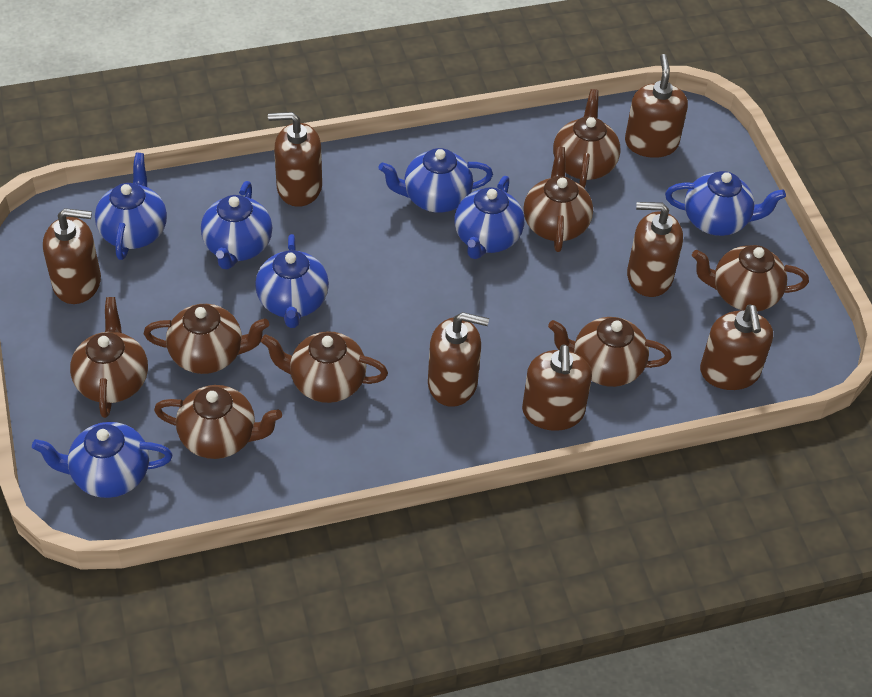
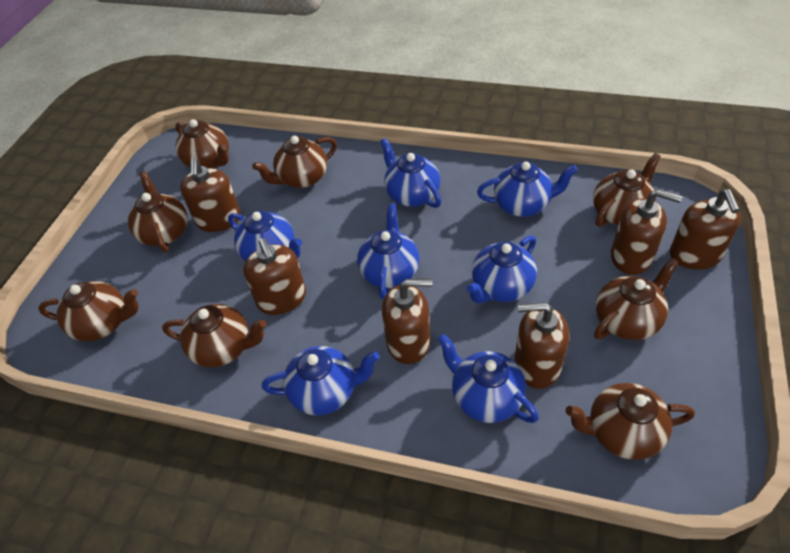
brown soap dispenser: 7 -> 6

